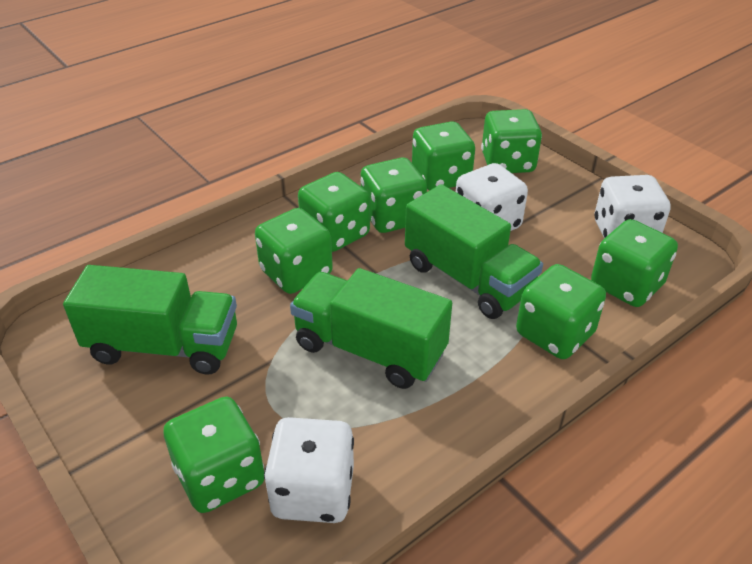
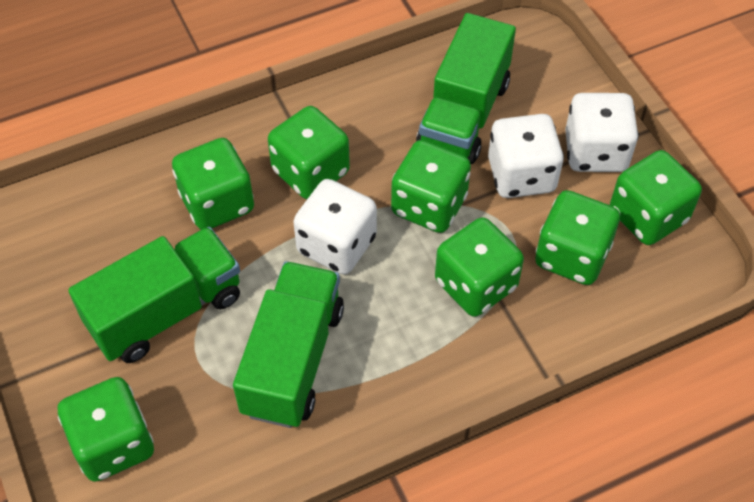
green dice: 8 -> 7

